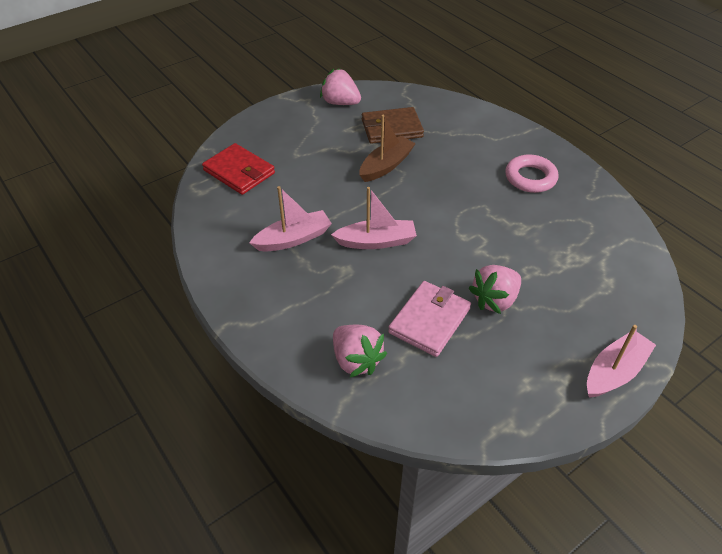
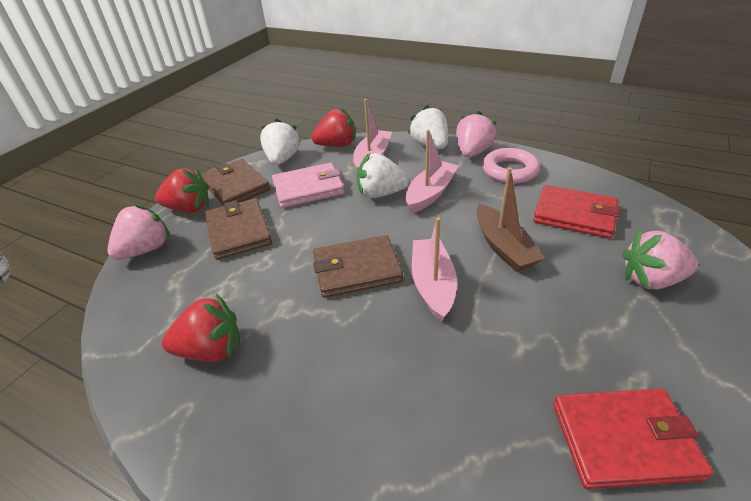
brown wallet: 1 -> 3
red strawberry: 0 -> 3
red wallet: 1 -> 2
white strawberry: 0 -> 3

